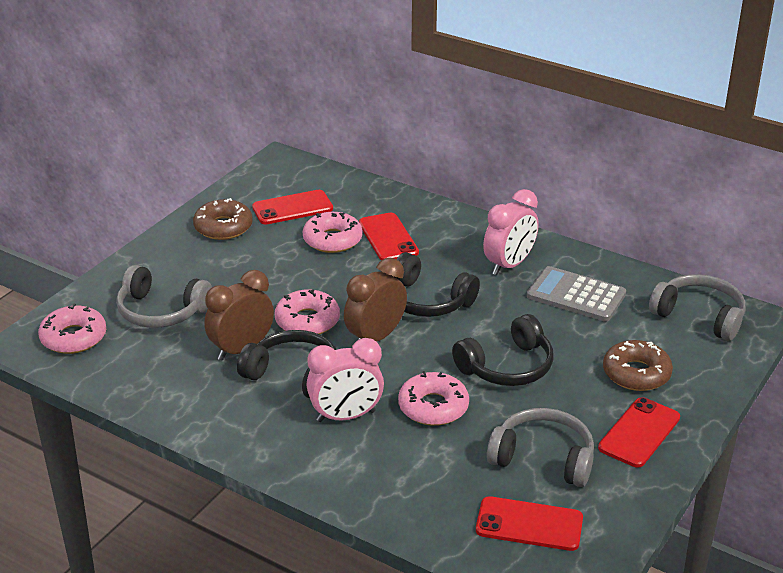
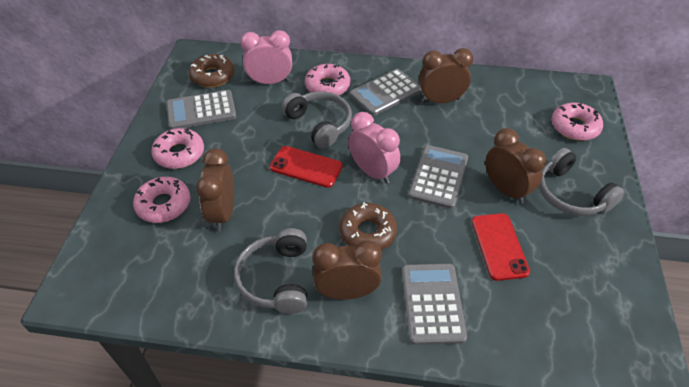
black headphones: 3 -> 0
brown clock: 2 -> 4
grey calculator: 1 -> 4
red phone: 4 -> 2

